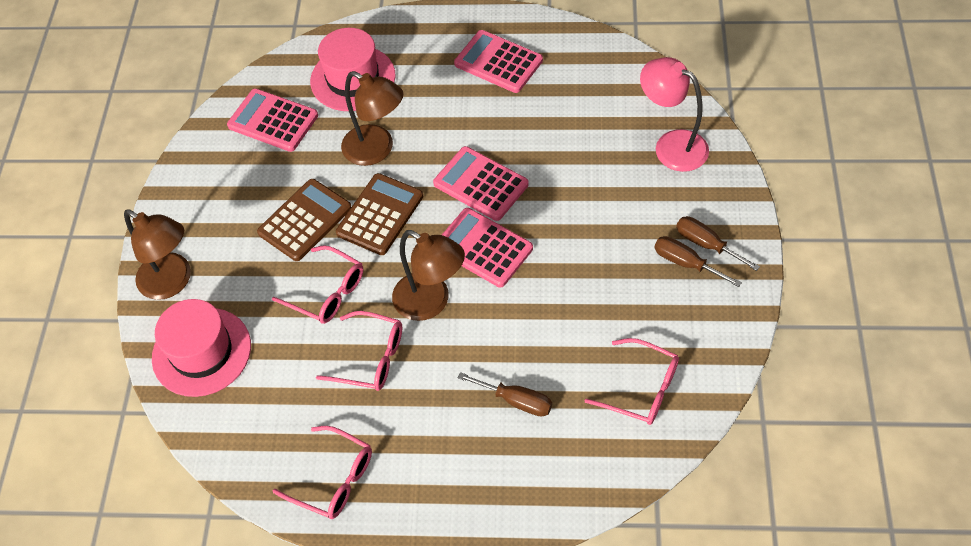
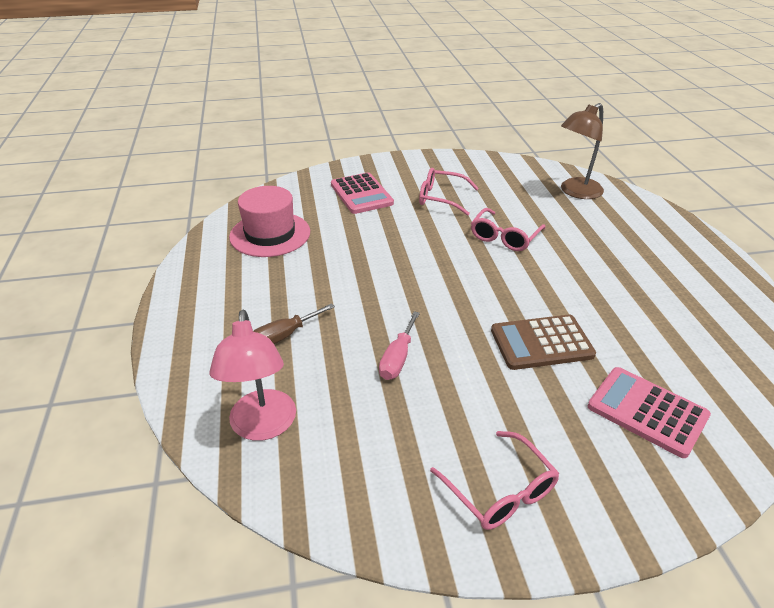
brown calculator: 2 -> 1
brown lamp: 3 -> 1
brown screwdriver: 3 -> 1
pink calculator: 4 -> 2
pink glasses: 4 -> 3
pink hat: 2 -> 1
pink screwdriver: 0 -> 1

